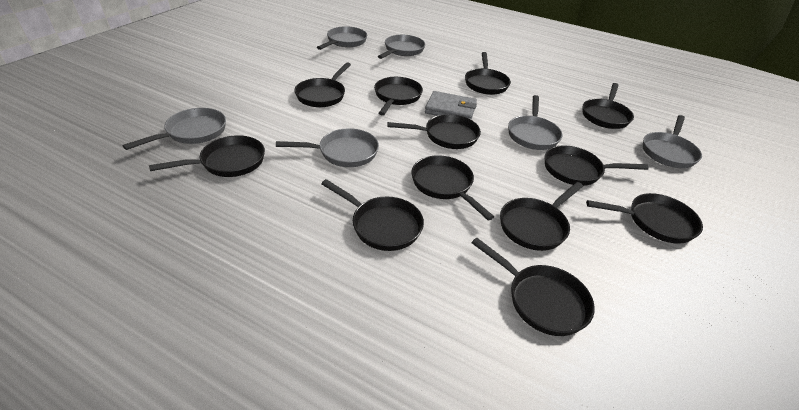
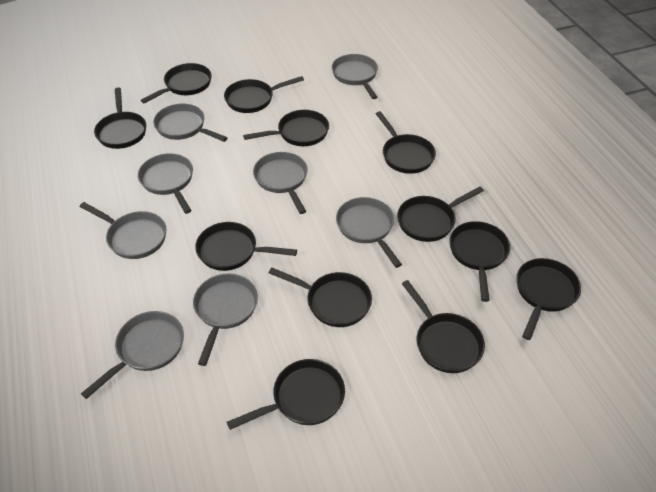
grey pan: 6 -> 8
grey wallet: 1 -> 0

